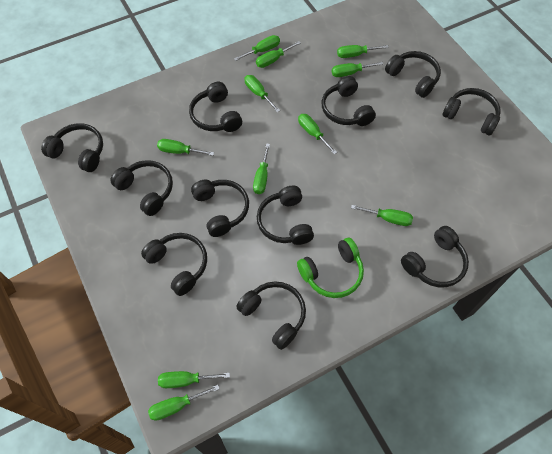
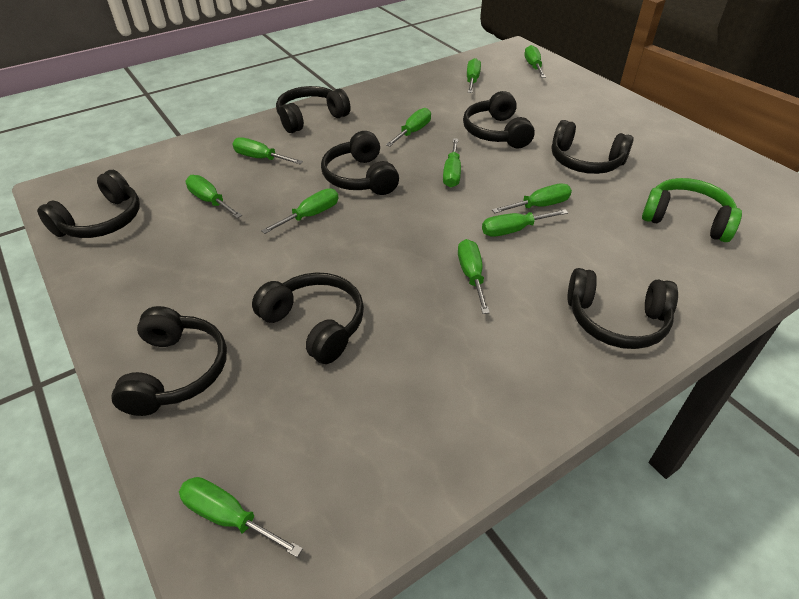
black headphones: 11 -> 8

